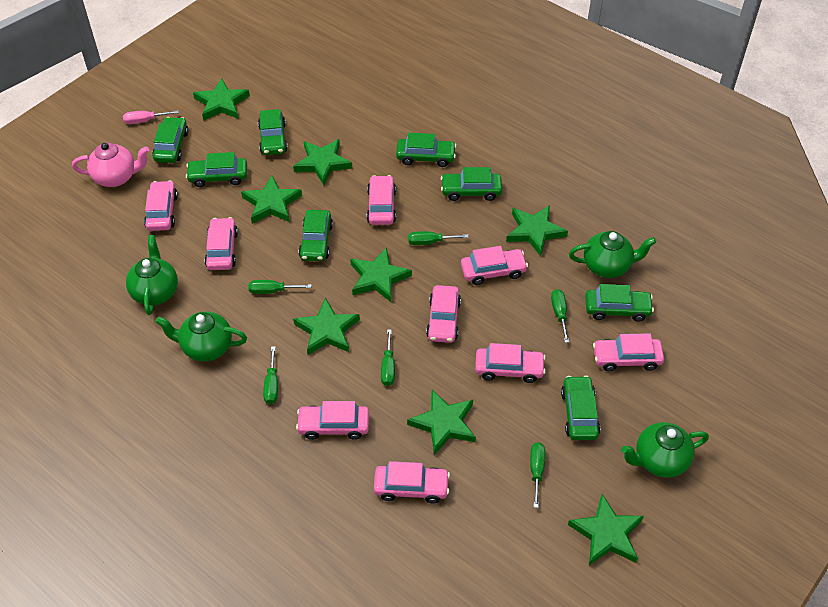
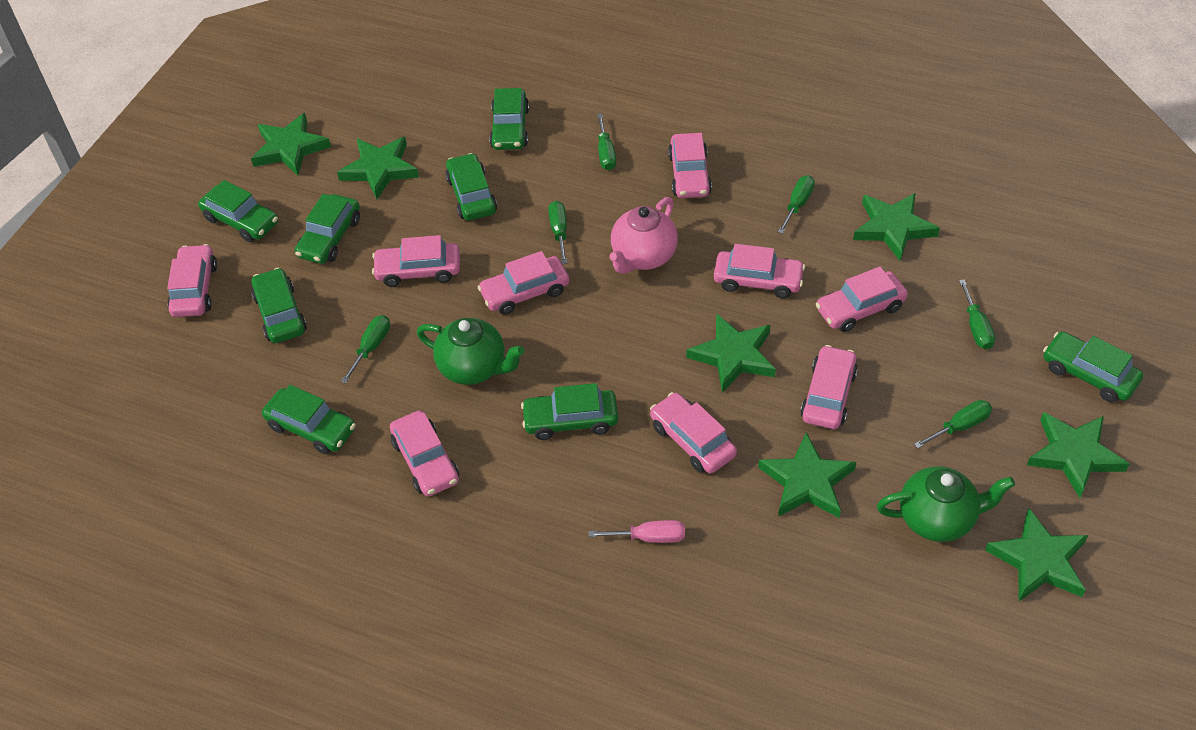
green star: 8 -> 7
green teapot: 4 -> 2

